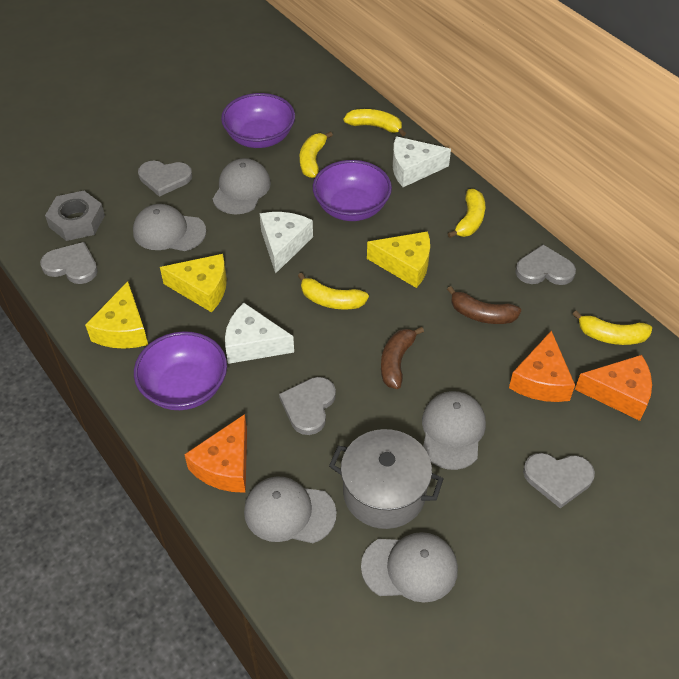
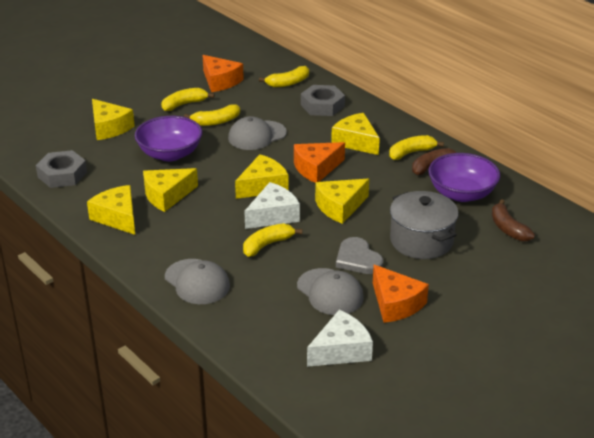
grey cap: 5 -> 3
grey heart: 5 -> 1
grey nut: 1 -> 2
purple bowl: 3 -> 2
white cheese: 3 -> 2
yellow cheese: 3 -> 6

